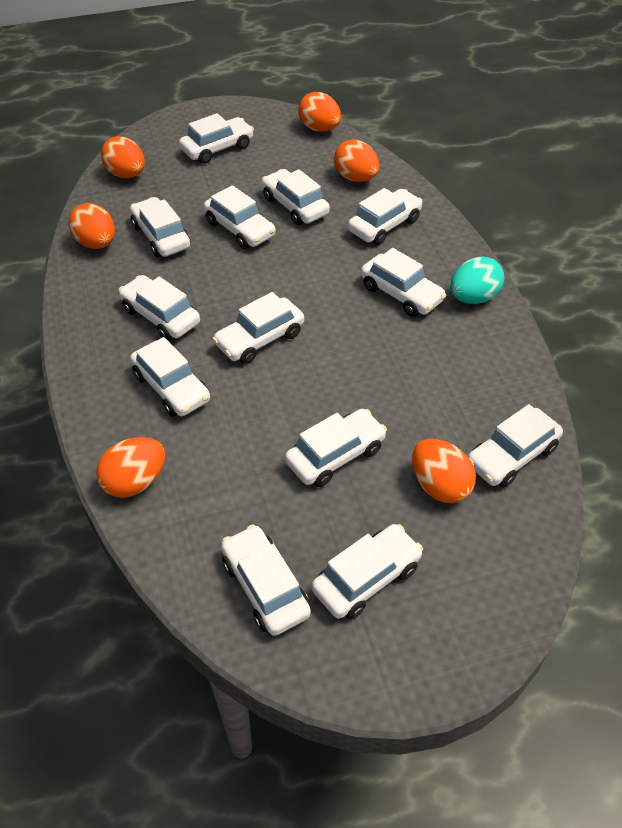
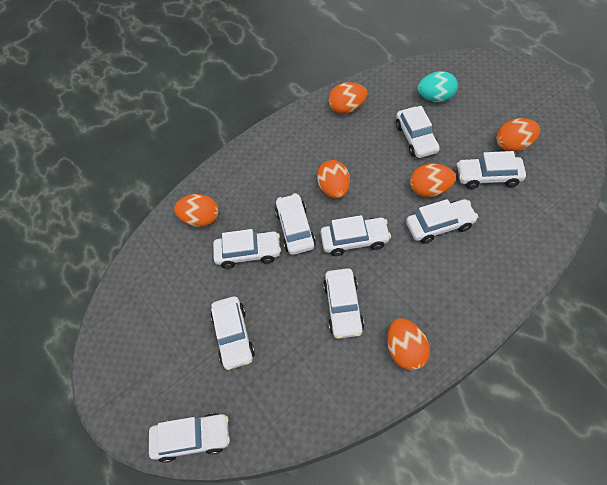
white car: 13 -> 9

